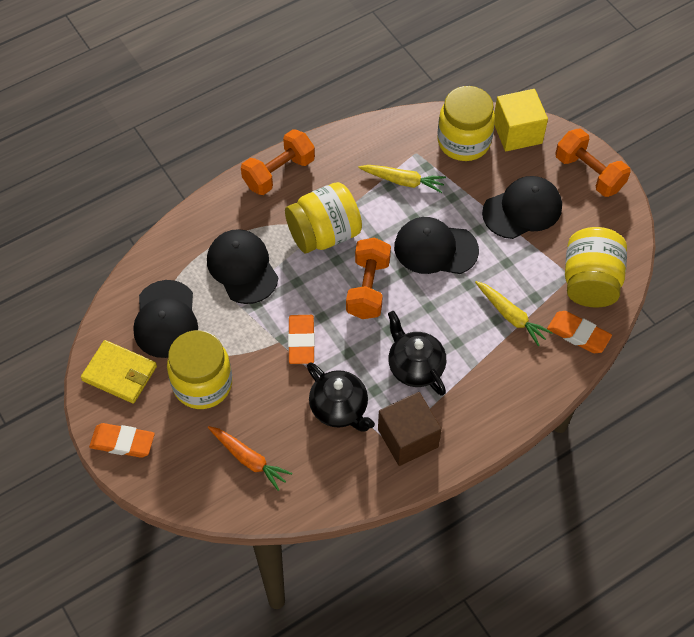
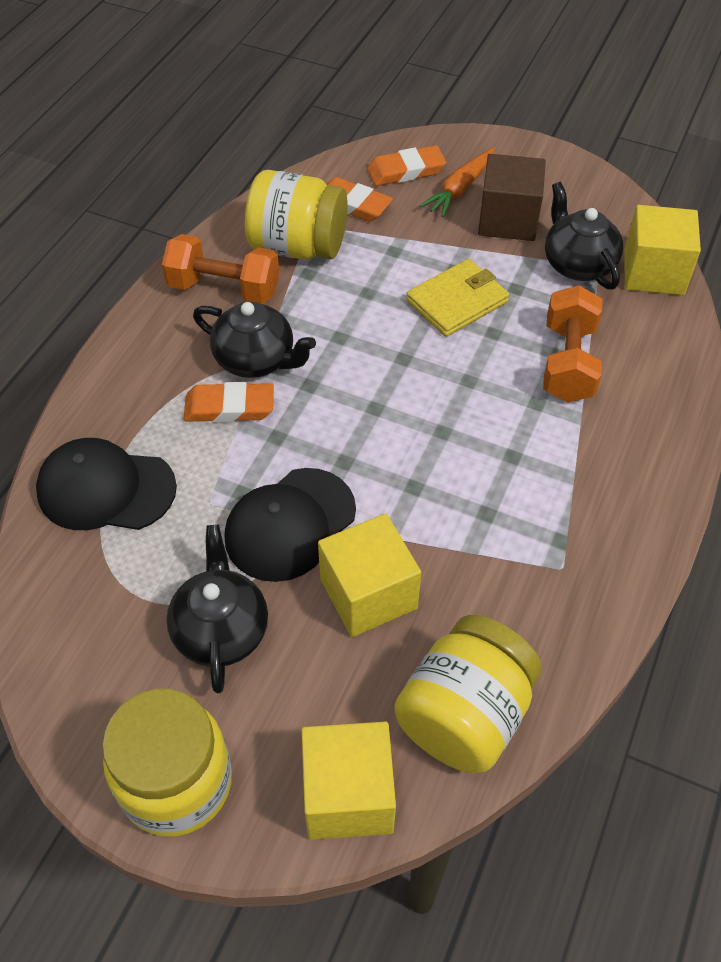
black cap: 4 -> 2
black teapot: 2 -> 3
orange dumbbell: 3 -> 2
yellow carrot: 2 -> 0
yellow cube: 1 -> 3
yellow jar: 4 -> 3

